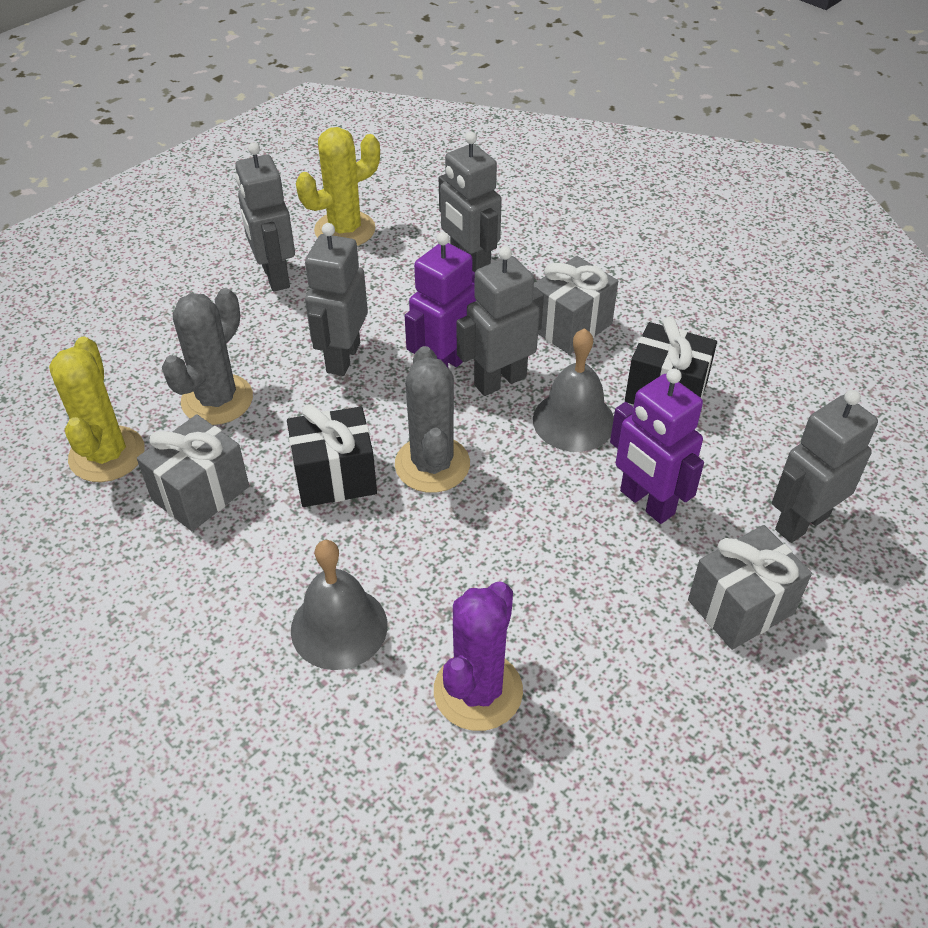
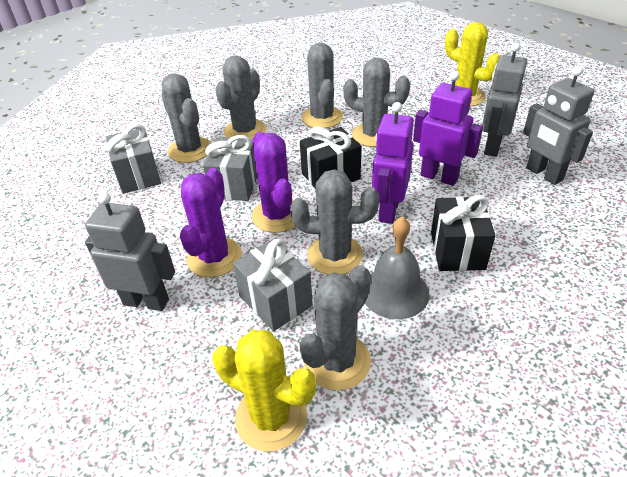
grey bell: 2 -> 1
grey cactus: 2 -> 6
grey robot: 5 -> 3
purple cactus: 1 -> 2

